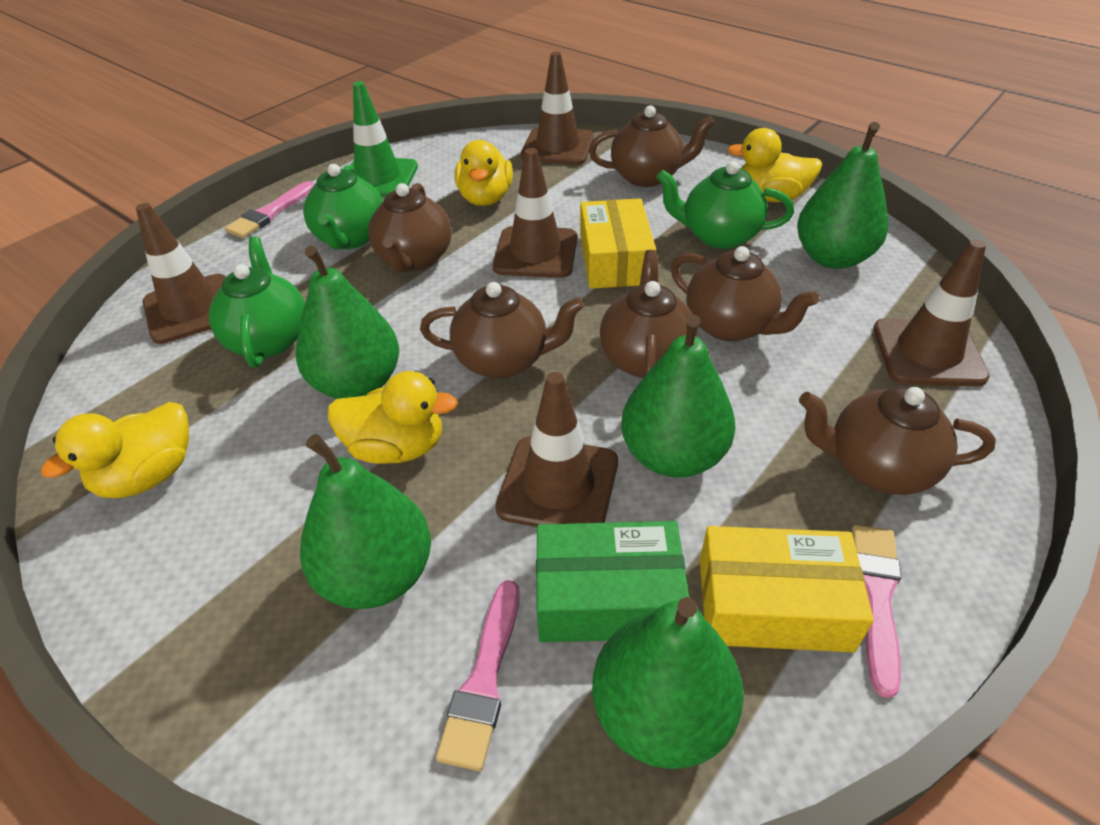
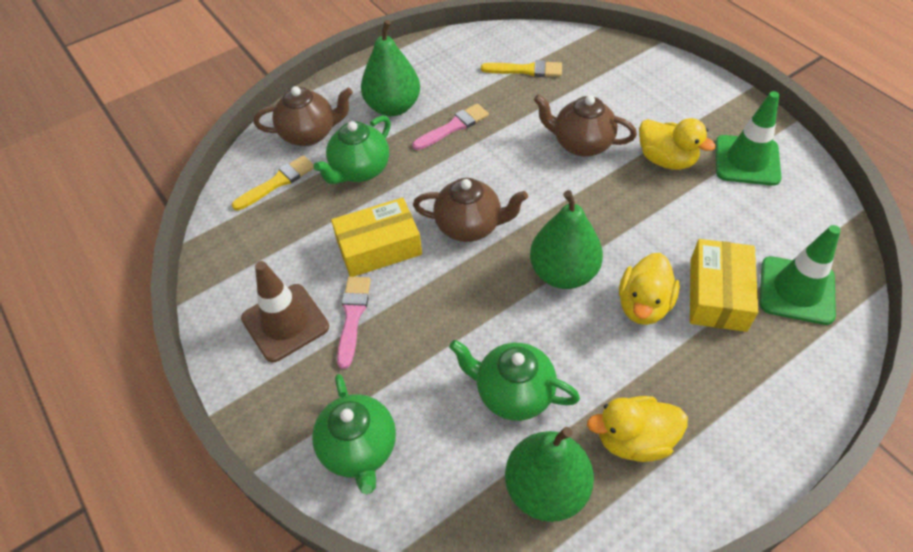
brown teapot: 6 -> 3
brown traffic cone: 5 -> 1
green box: 1 -> 0
green pear: 5 -> 3
green traffic cone: 1 -> 2
pink brush: 3 -> 2
yellow brush: 0 -> 2
yellow duck: 4 -> 3

